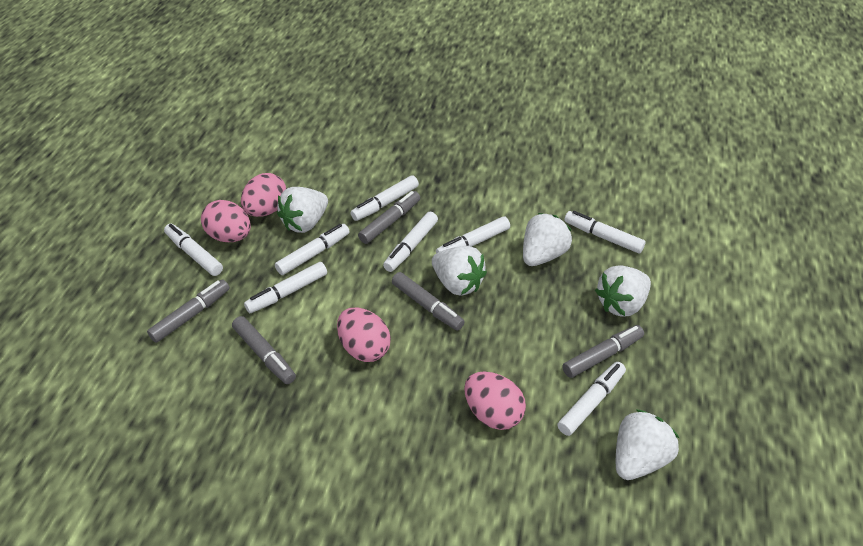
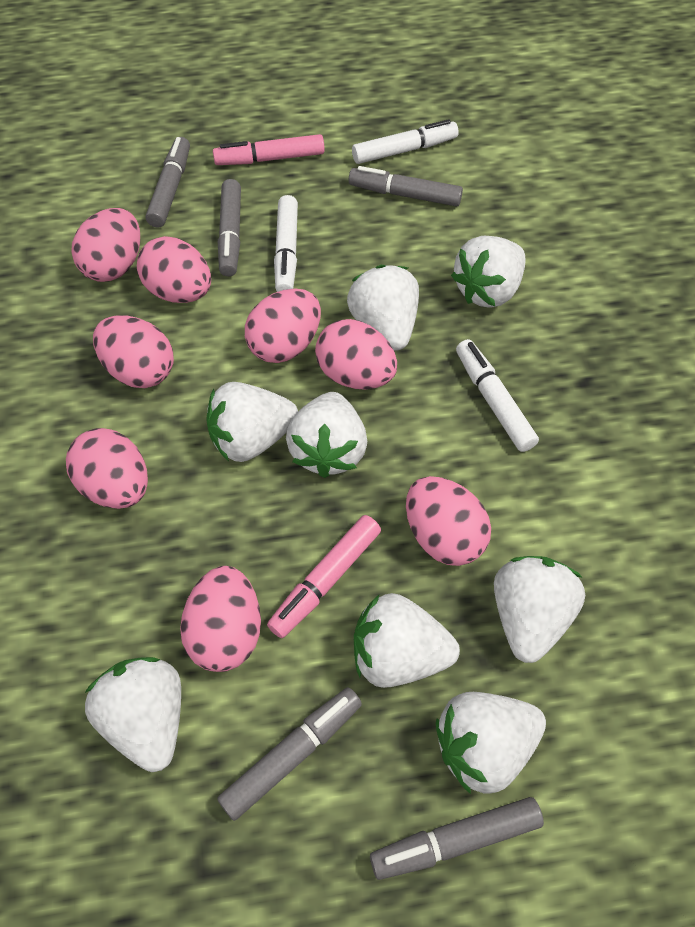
pink egg: 4 -> 8
pink marker: 0 -> 2
white marker: 8 -> 3
white strawberry: 5 -> 8

